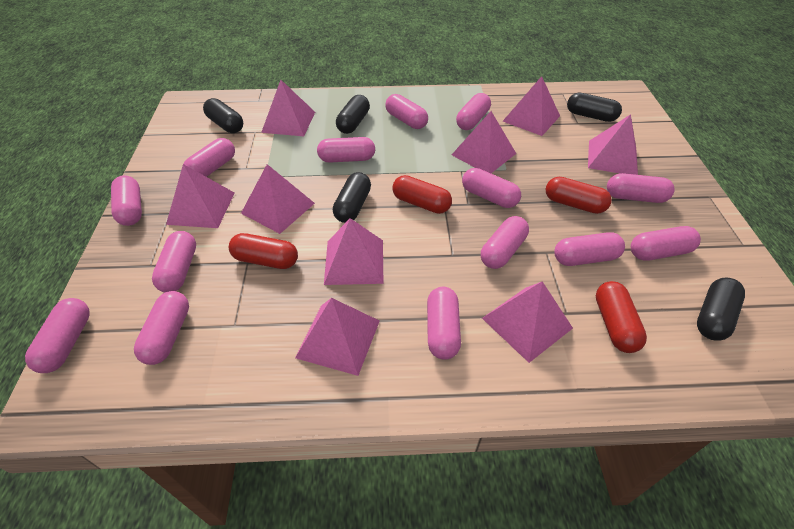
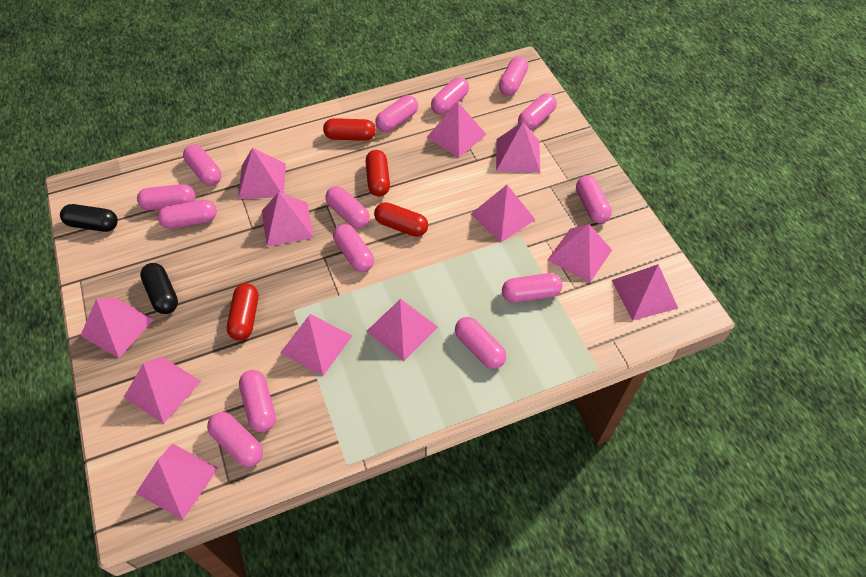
black capsule: 5 -> 2
pink pyramid: 9 -> 12

